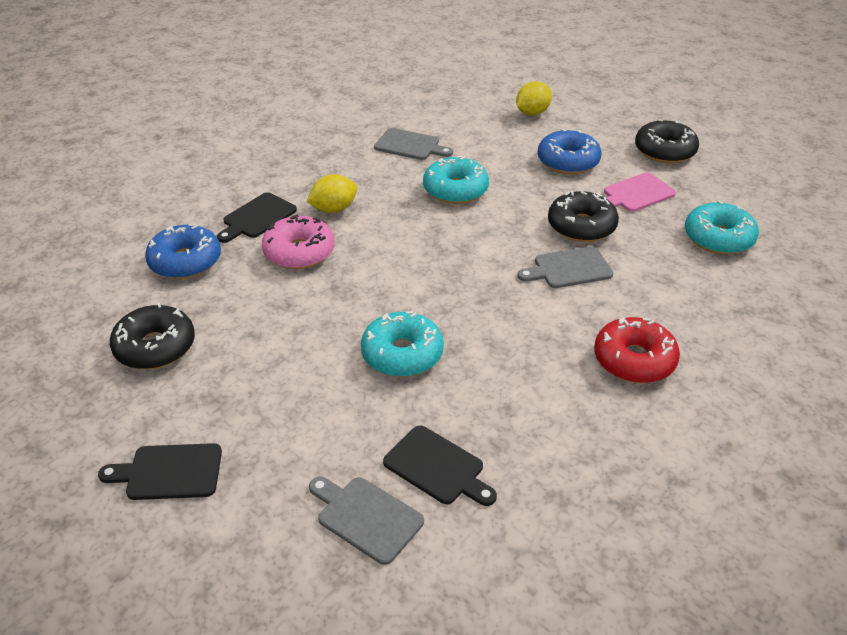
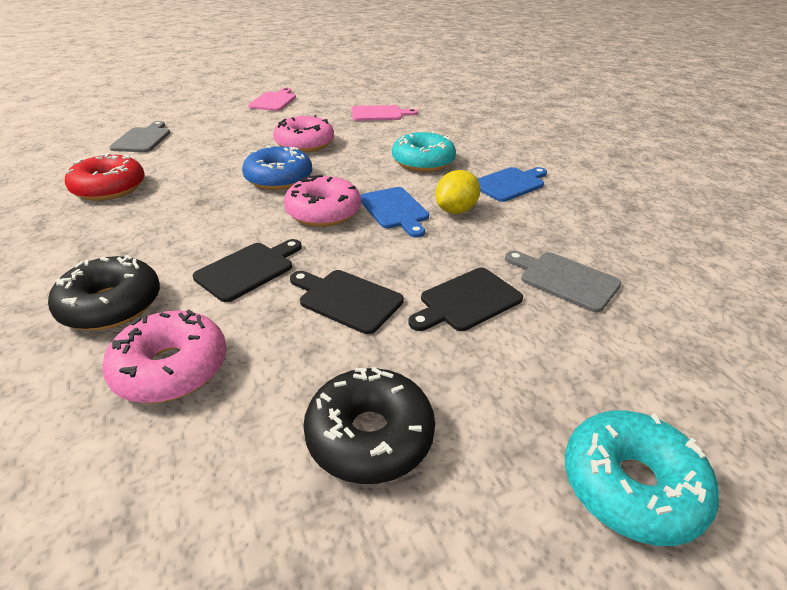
black donut: 3 -> 2
blue cutting board: 0 -> 2
blue donut: 2 -> 1
grey cutting board: 3 -> 2
pink cutting board: 1 -> 2
pink donut: 1 -> 3
turquoise donut: 3 -> 2
yellow lemon: 2 -> 1

